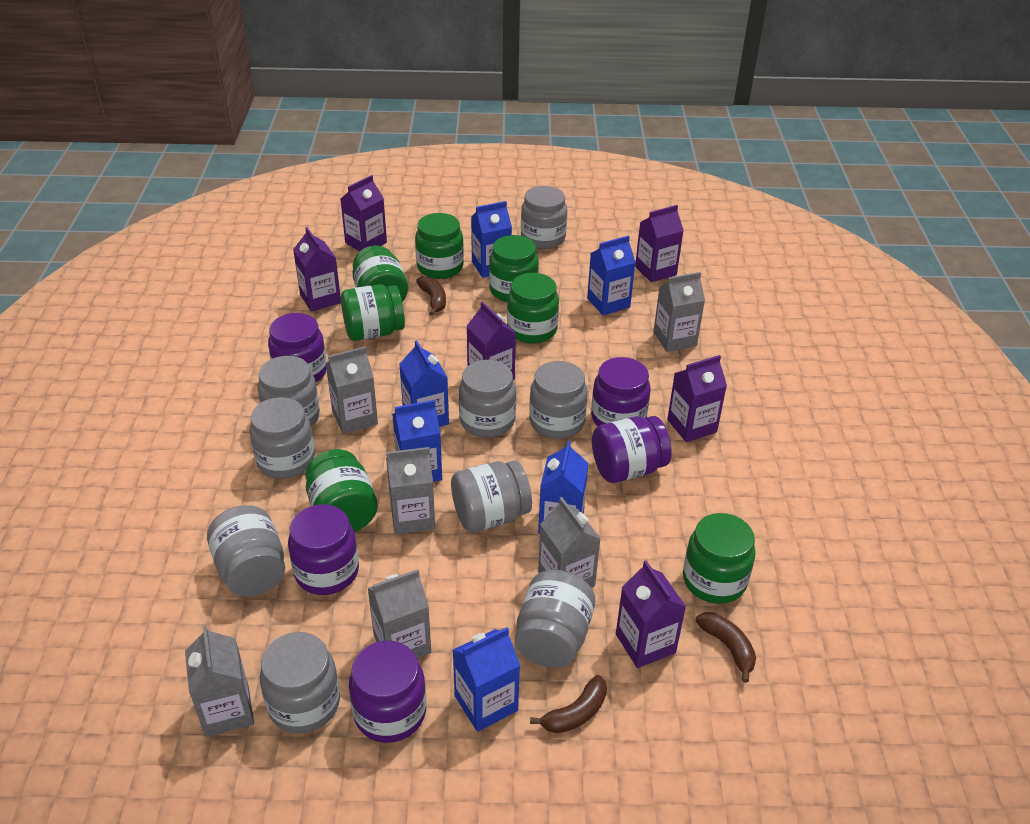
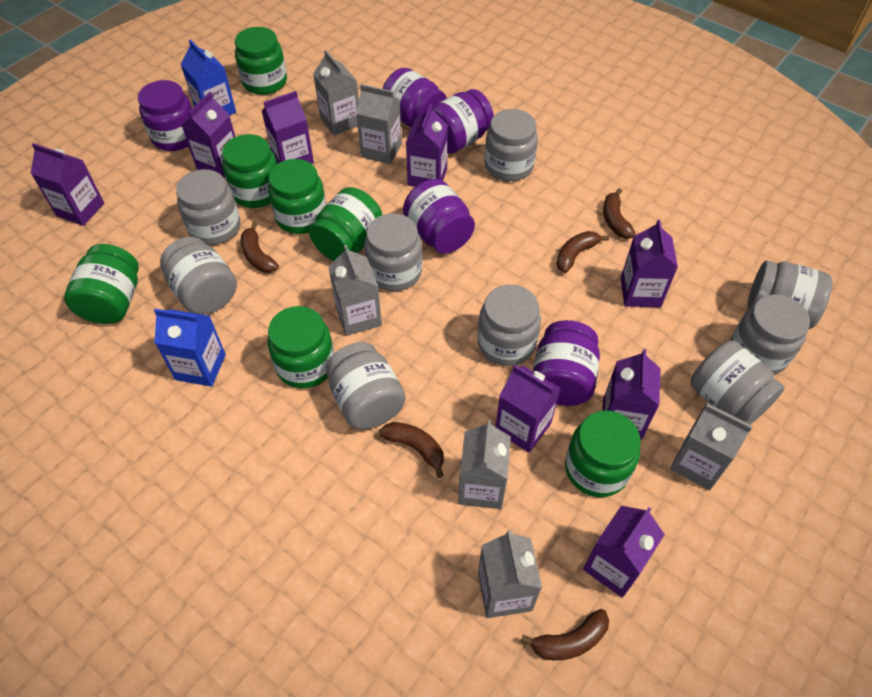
blue carton: 6 -> 2
brown banana: 3 -> 5
purple carton: 6 -> 8

